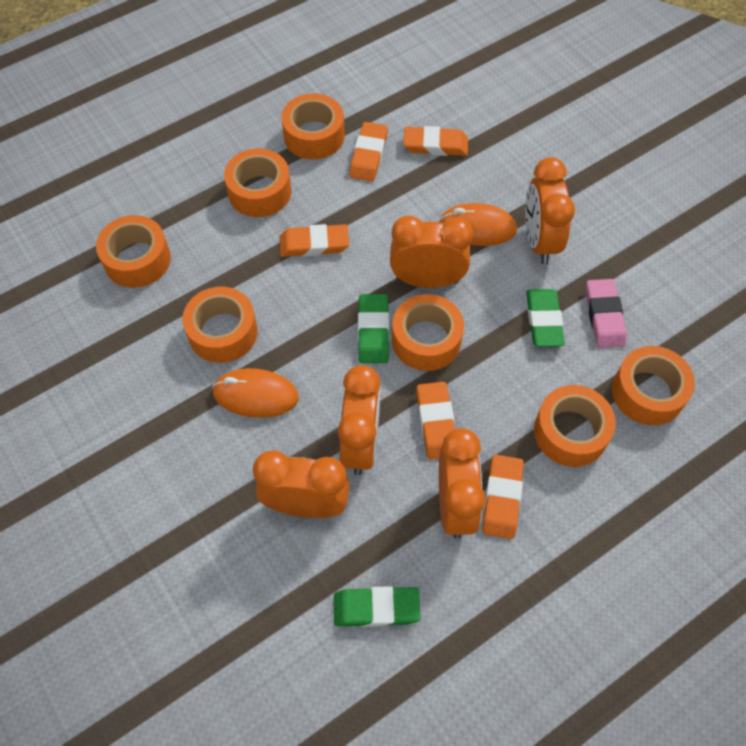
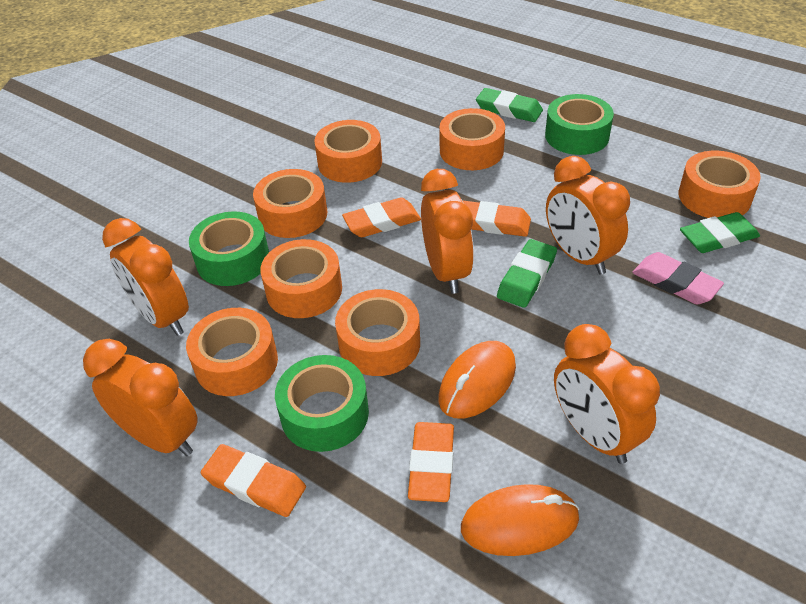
green tape: 0 -> 3
orange eraser: 5 -> 4

